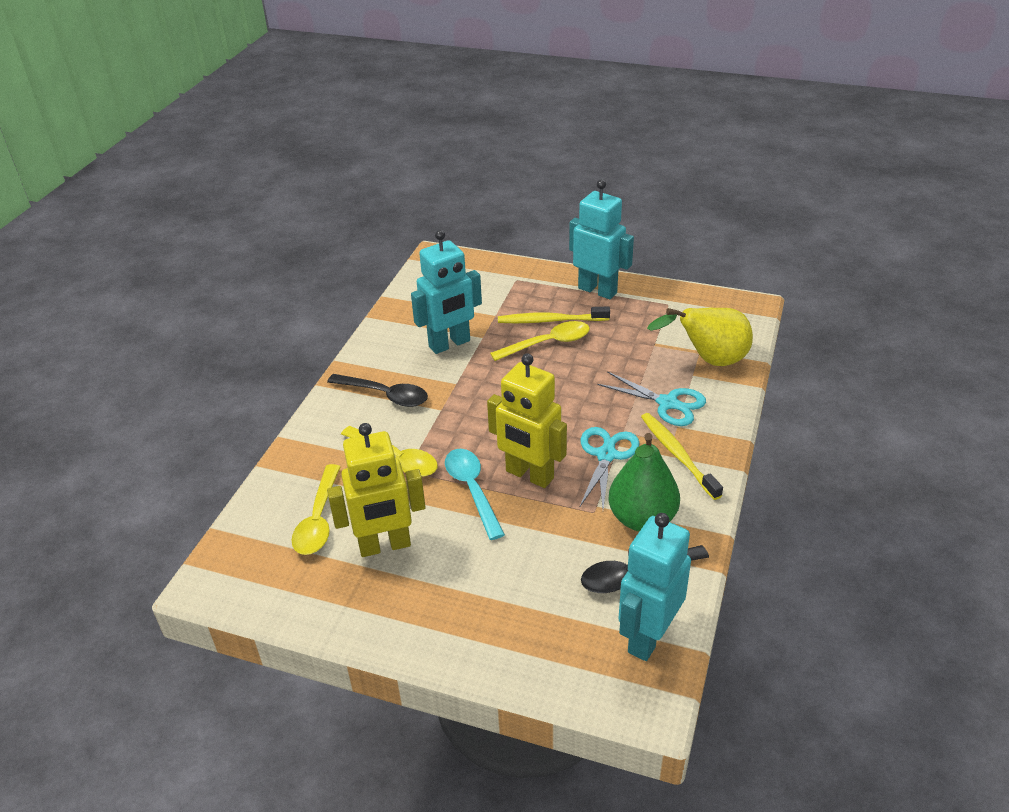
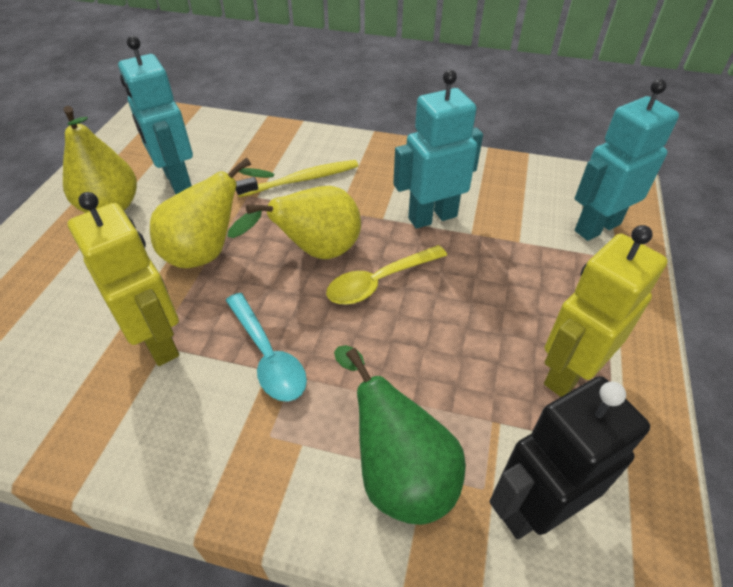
black robot: 0 -> 1
black spoon: 2 -> 0
turquoise scissors: 2 -> 0
yellow pear: 1 -> 3
yellow spoon: 3 -> 1
yellow toothbrush: 2 -> 1

